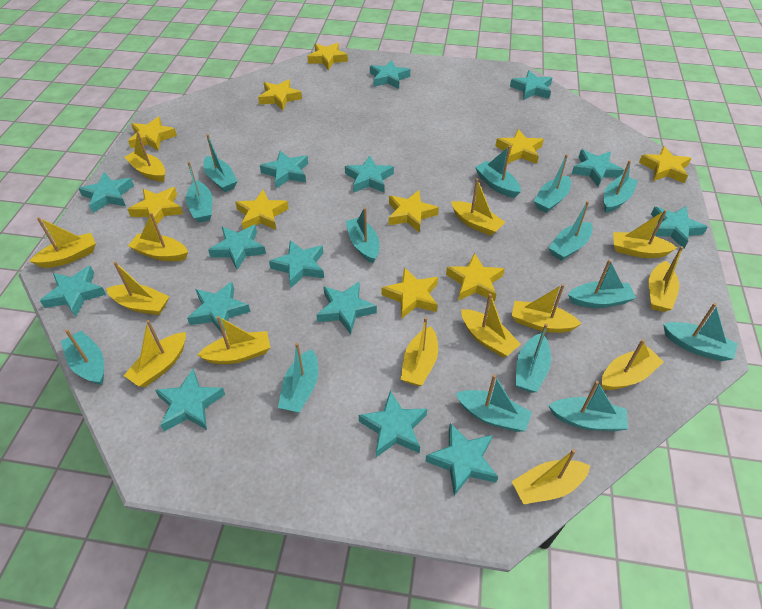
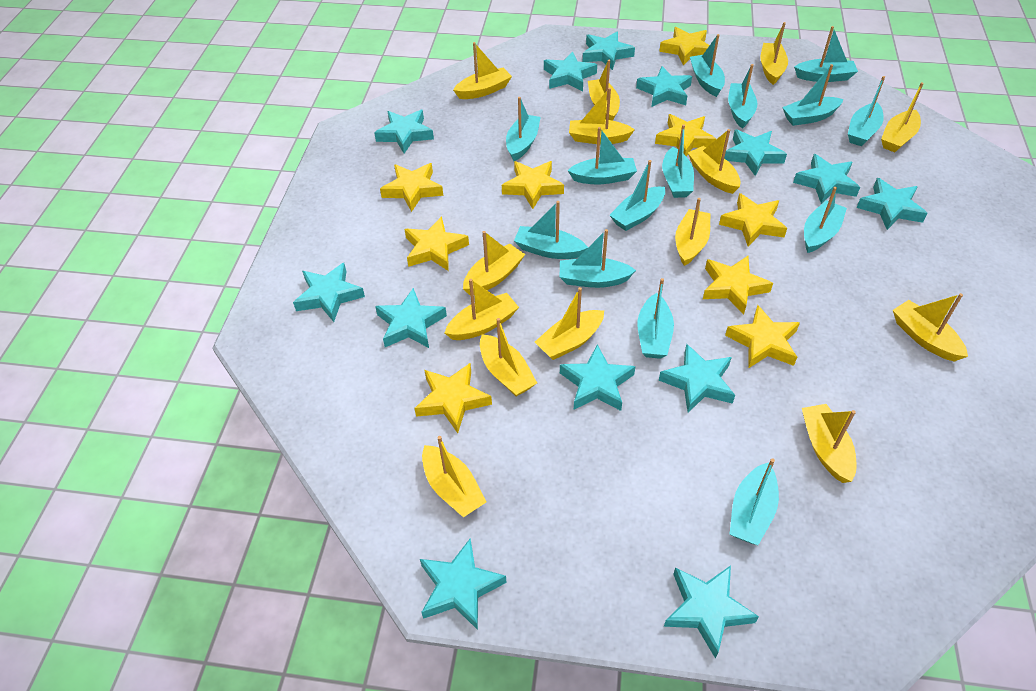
turquoise star: 15 -> 13
yellow star: 10 -> 9

